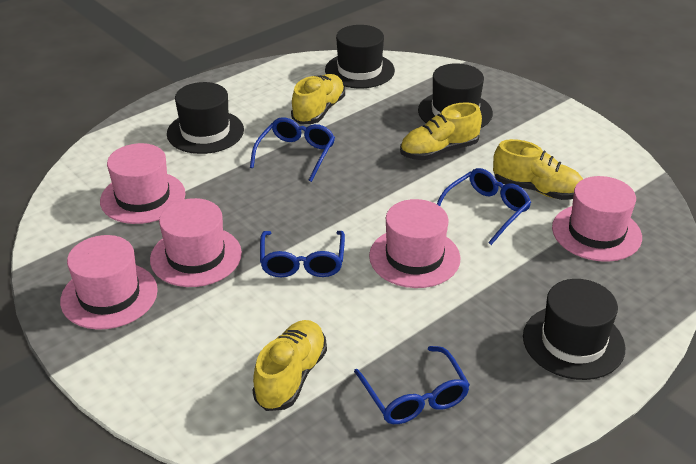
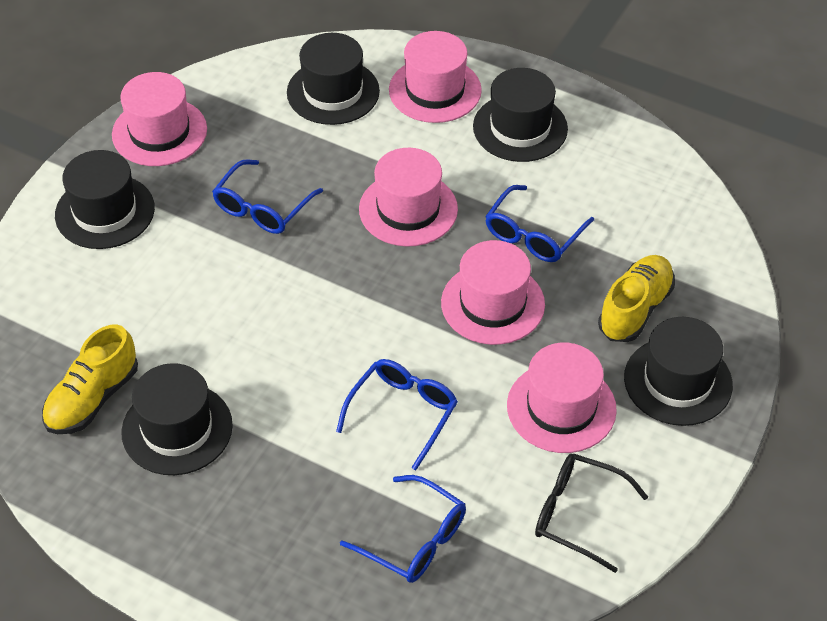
black glasses: 0 -> 1
black hat: 4 -> 5
yellow shoe: 4 -> 2

